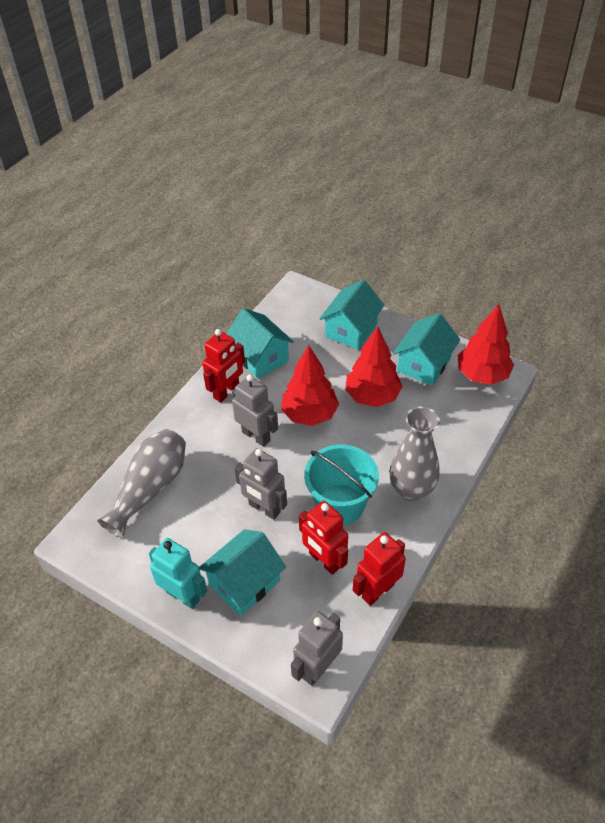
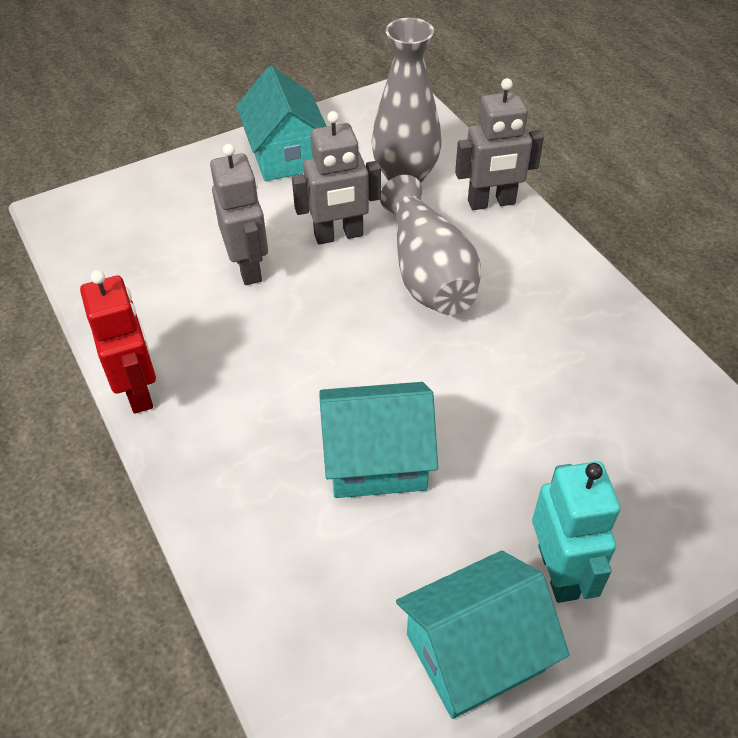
red robot: 3 -> 1
red tree: 3 -> 0
turquoise bucket: 1 -> 0
turquoise house: 4 -> 3

